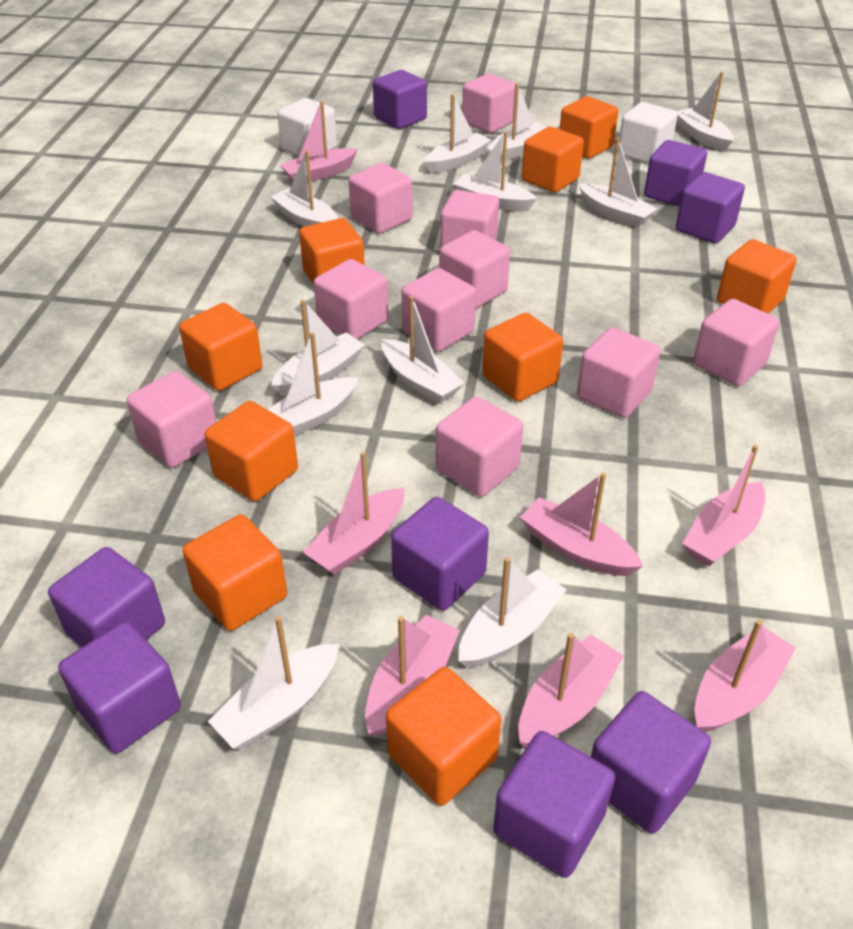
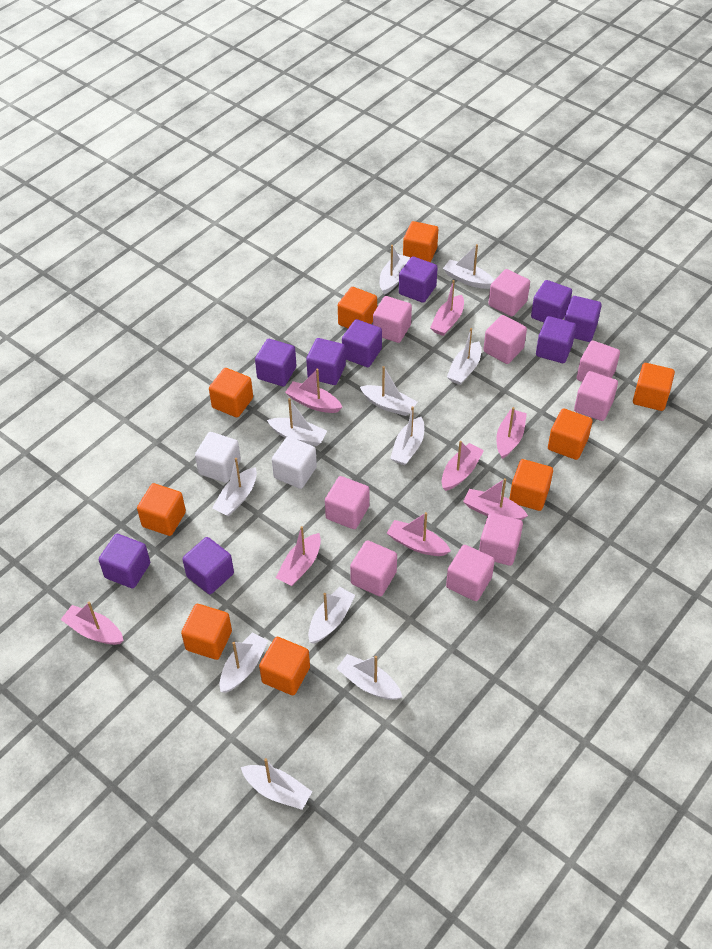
pink boat: 7 -> 8
pink cube: 10 -> 9
purple cube: 8 -> 9

